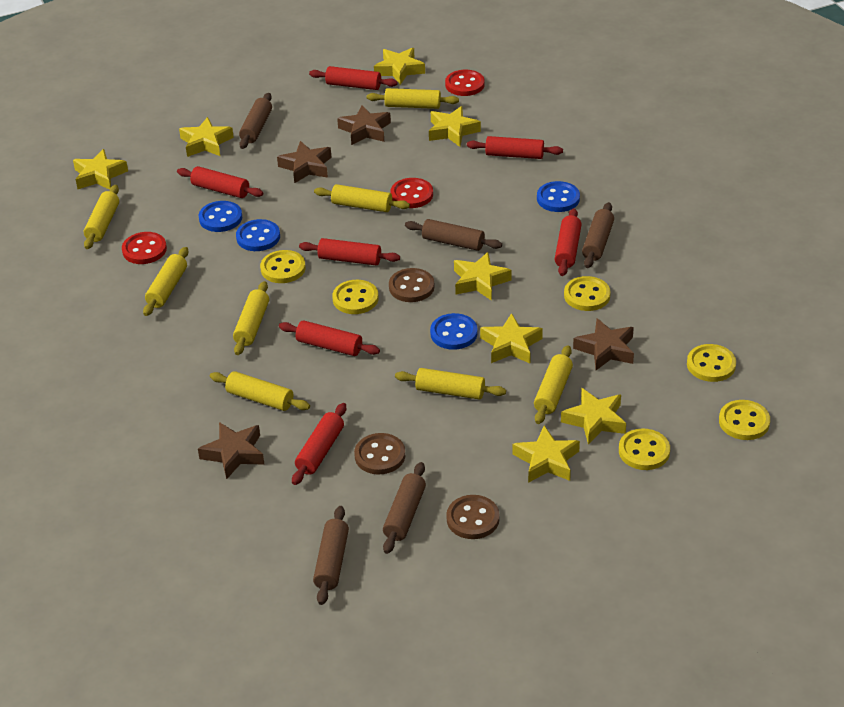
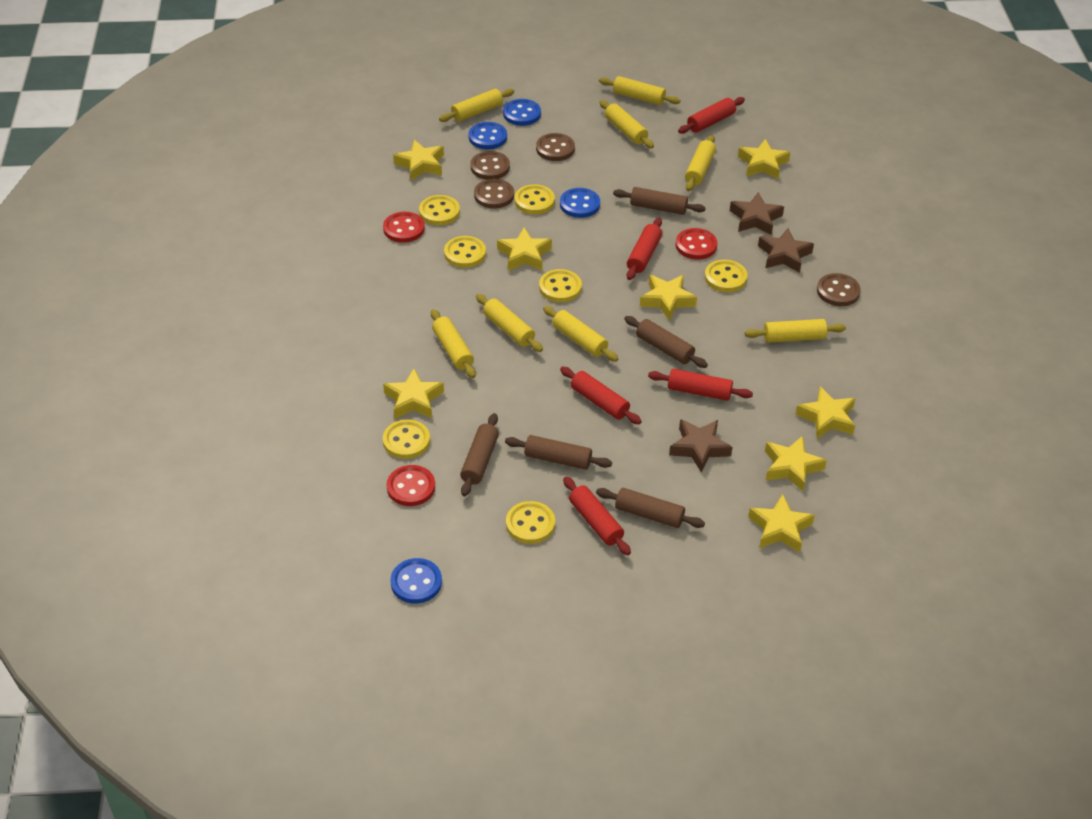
brown button: 3 -> 4
brown star: 4 -> 3
red rolling pin: 7 -> 5
yellow button: 6 -> 7

